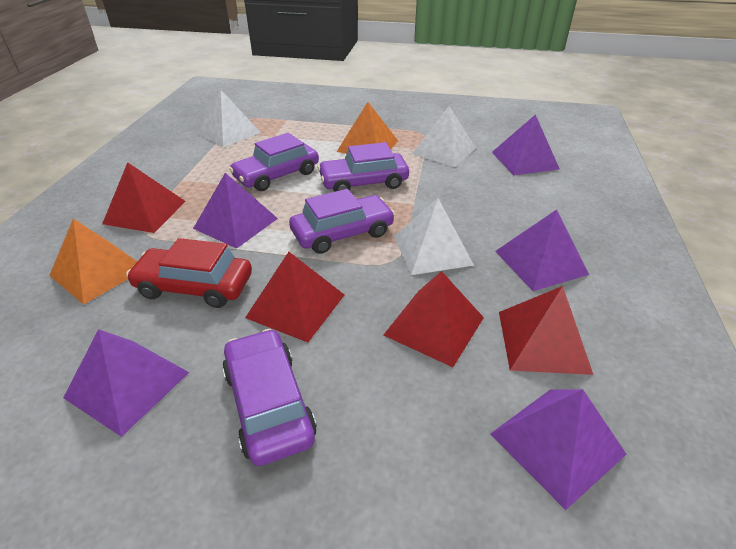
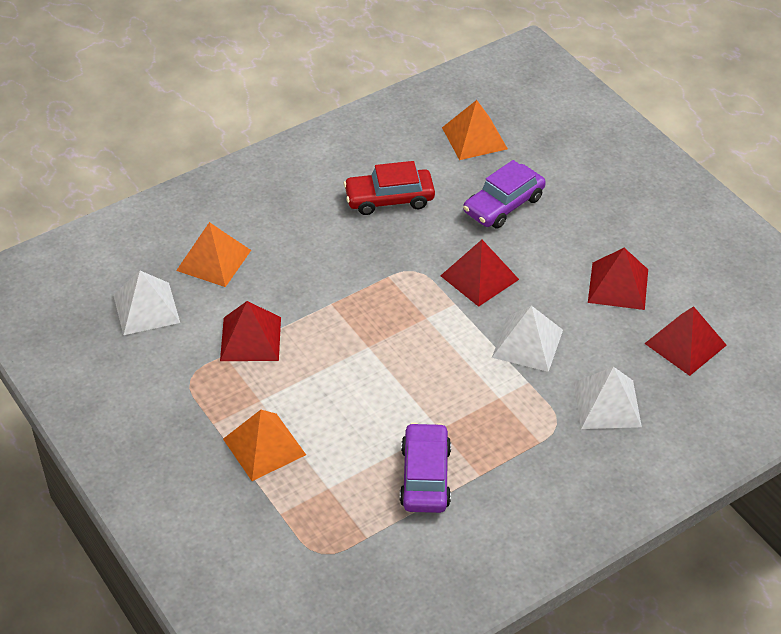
orange pyramid: 2 -> 3
purple car: 4 -> 2
purple pyramid: 5 -> 0

